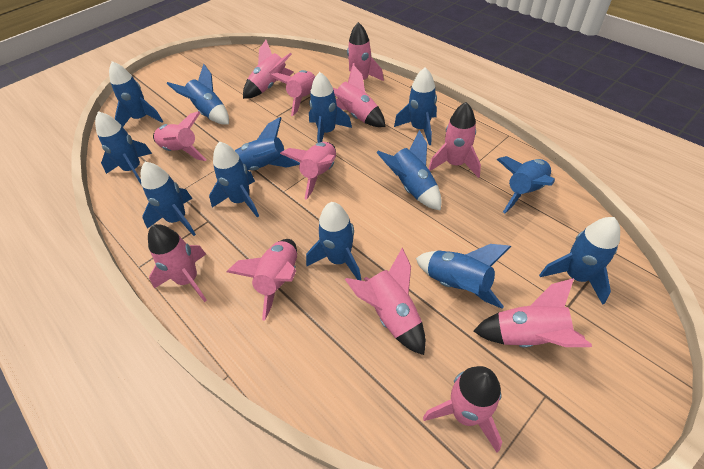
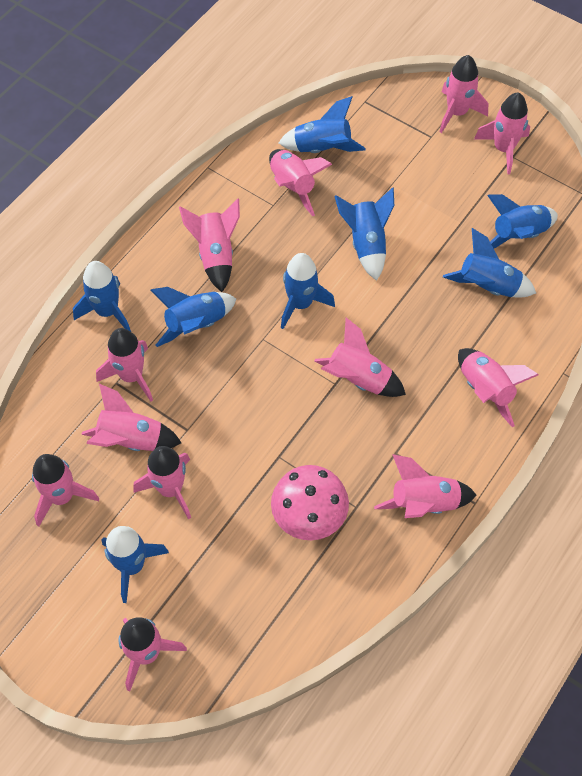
blue rocket: 13 -> 8
pink mushroom: 0 -> 1

